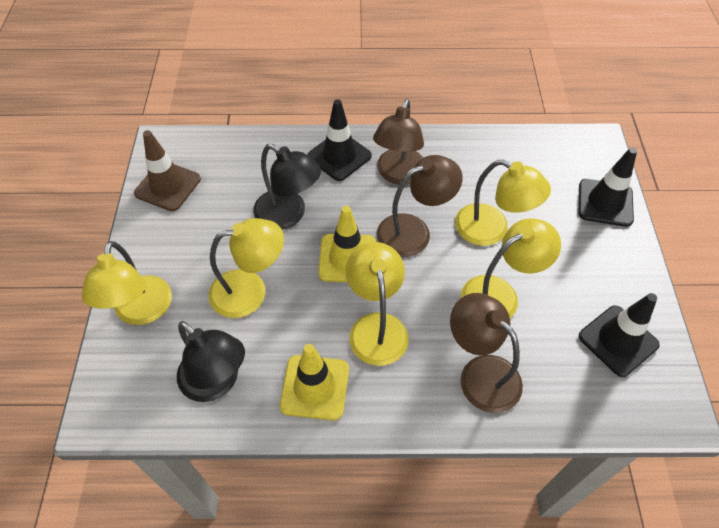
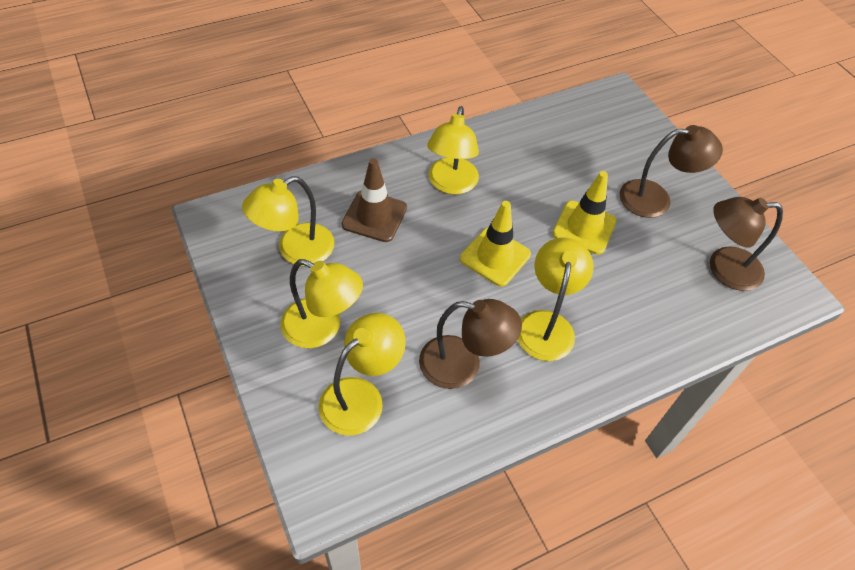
black lamp: 2 -> 0
black traffic cone: 3 -> 0

